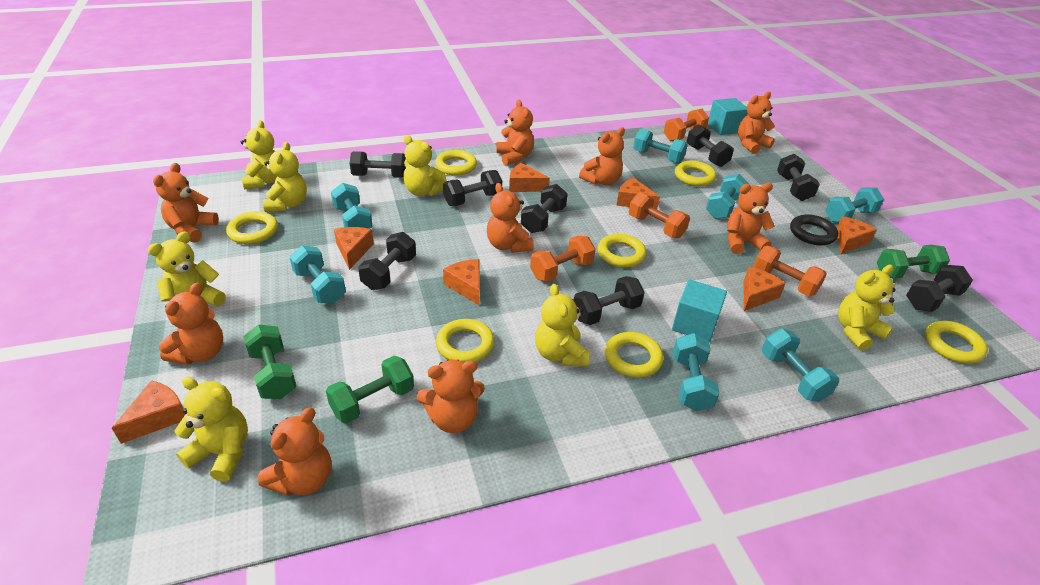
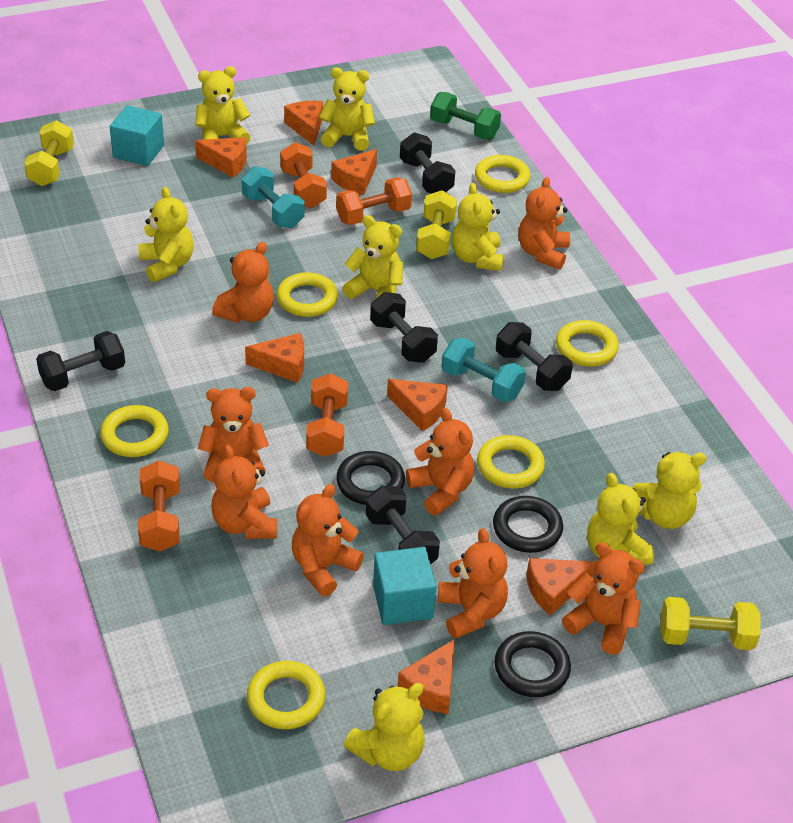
black dumbbell: 8 -> 5
black ring: 1 -> 3
green dumbbell: 3 -> 1
orange teddy bear: 9 -> 8
turquoise dumbbell: 7 -> 2
yellow dumbbell: 0 -> 3
yellow ring: 7 -> 6
yellow teddy bear: 7 -> 8

